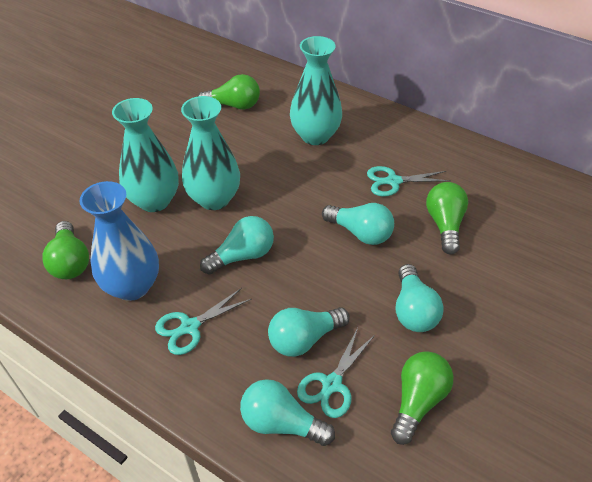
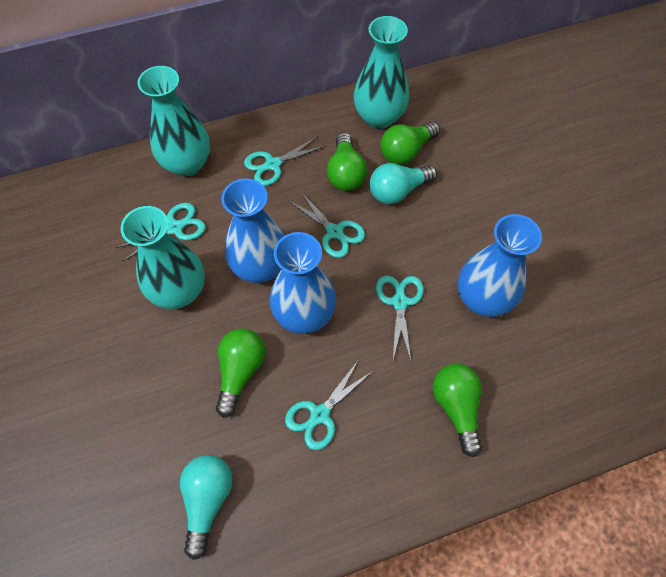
blue vase: 1 -> 3
turquoise light bulb: 5 -> 2
turquoise scissors: 3 -> 5

